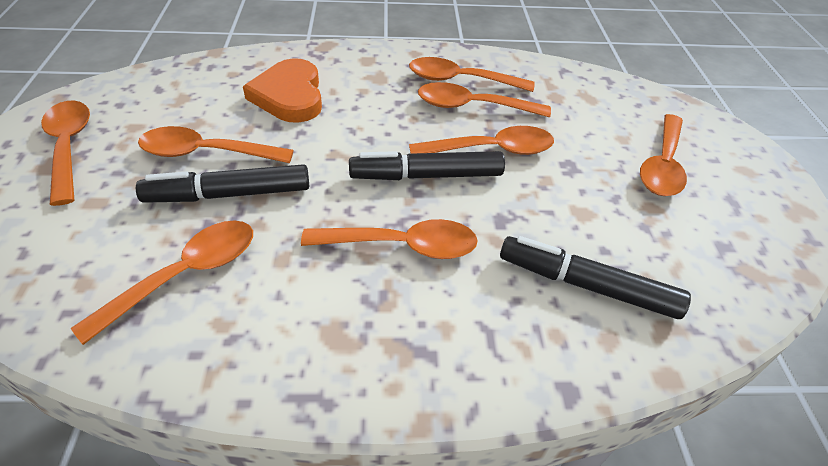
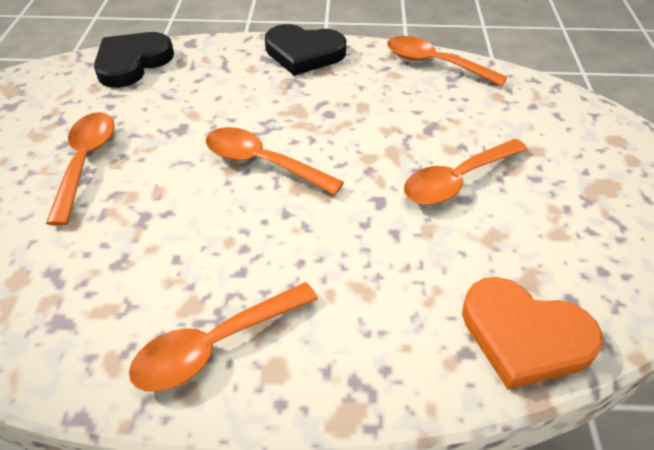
black heart: 0 -> 2
black marker: 3 -> 0
orange spoon: 8 -> 5

